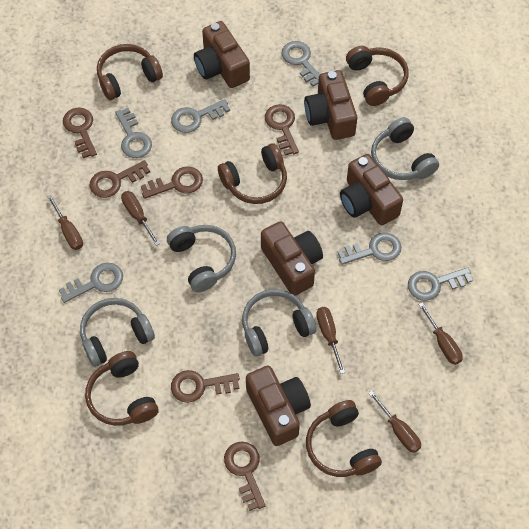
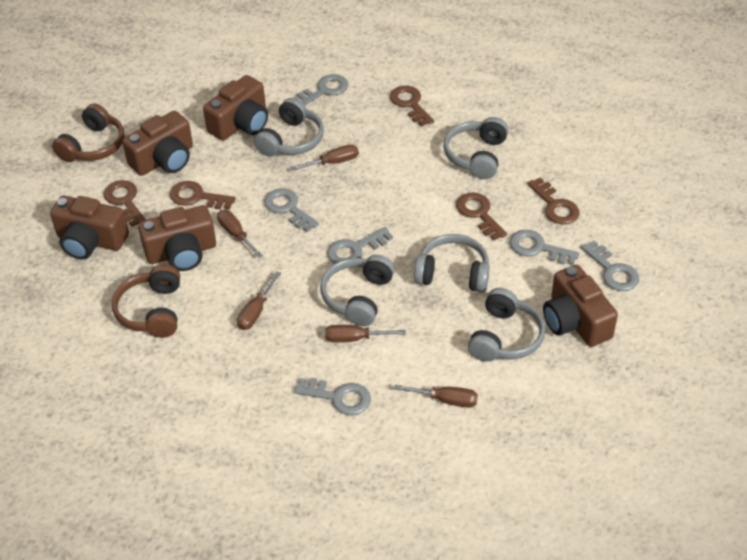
brown headphones: 5 -> 2
brown key: 6 -> 5
grey headphones: 4 -> 5

